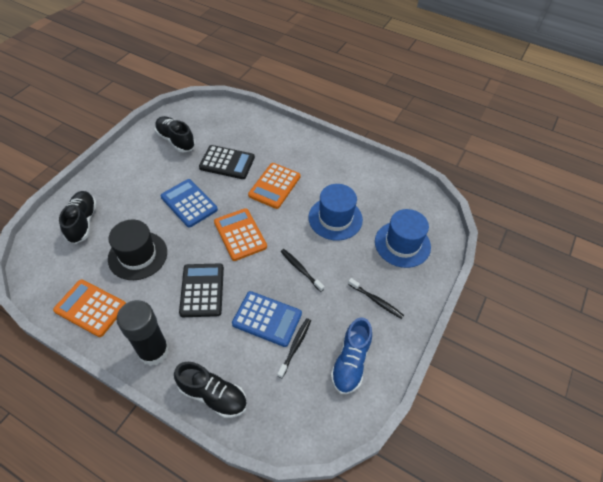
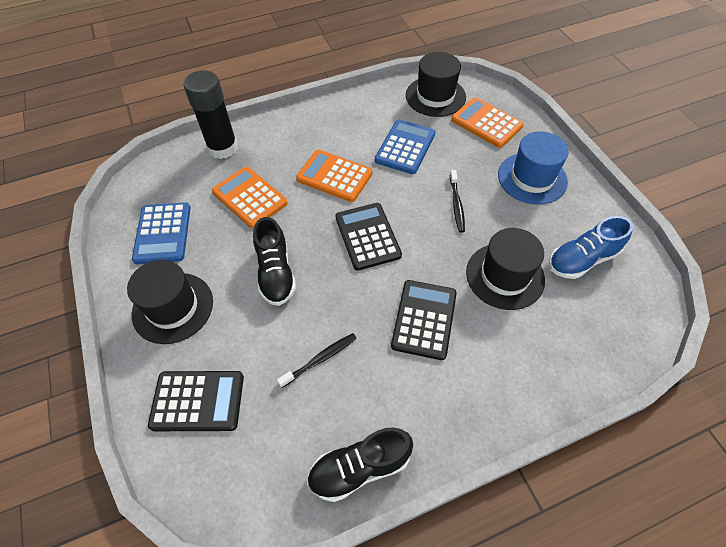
black calculator: 2 -> 3
black hat: 1 -> 3
black shoe: 3 -> 2
black toothbrush: 3 -> 2
blue hat: 2 -> 1

